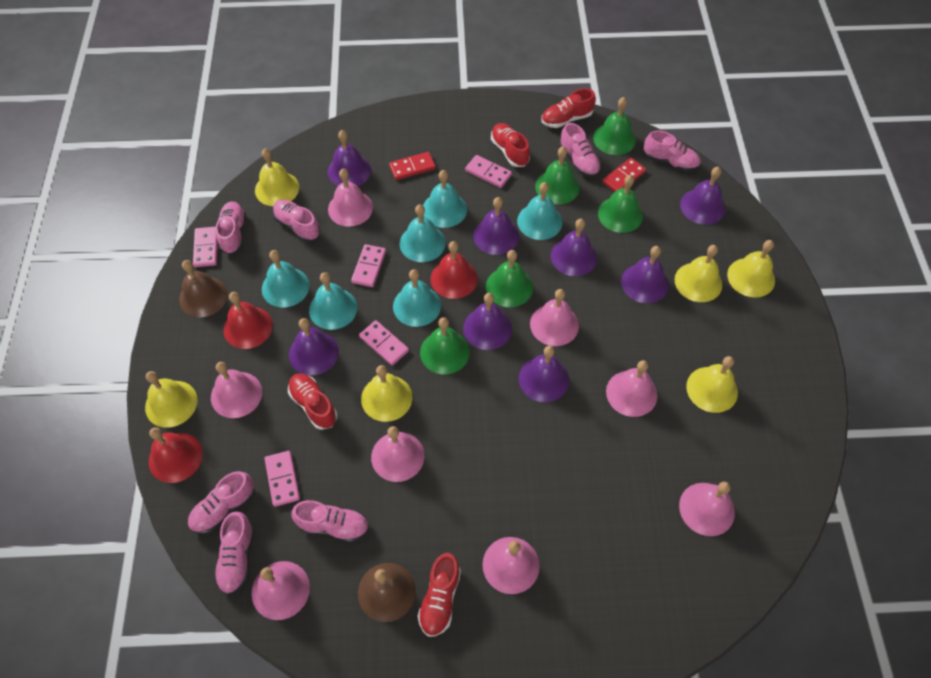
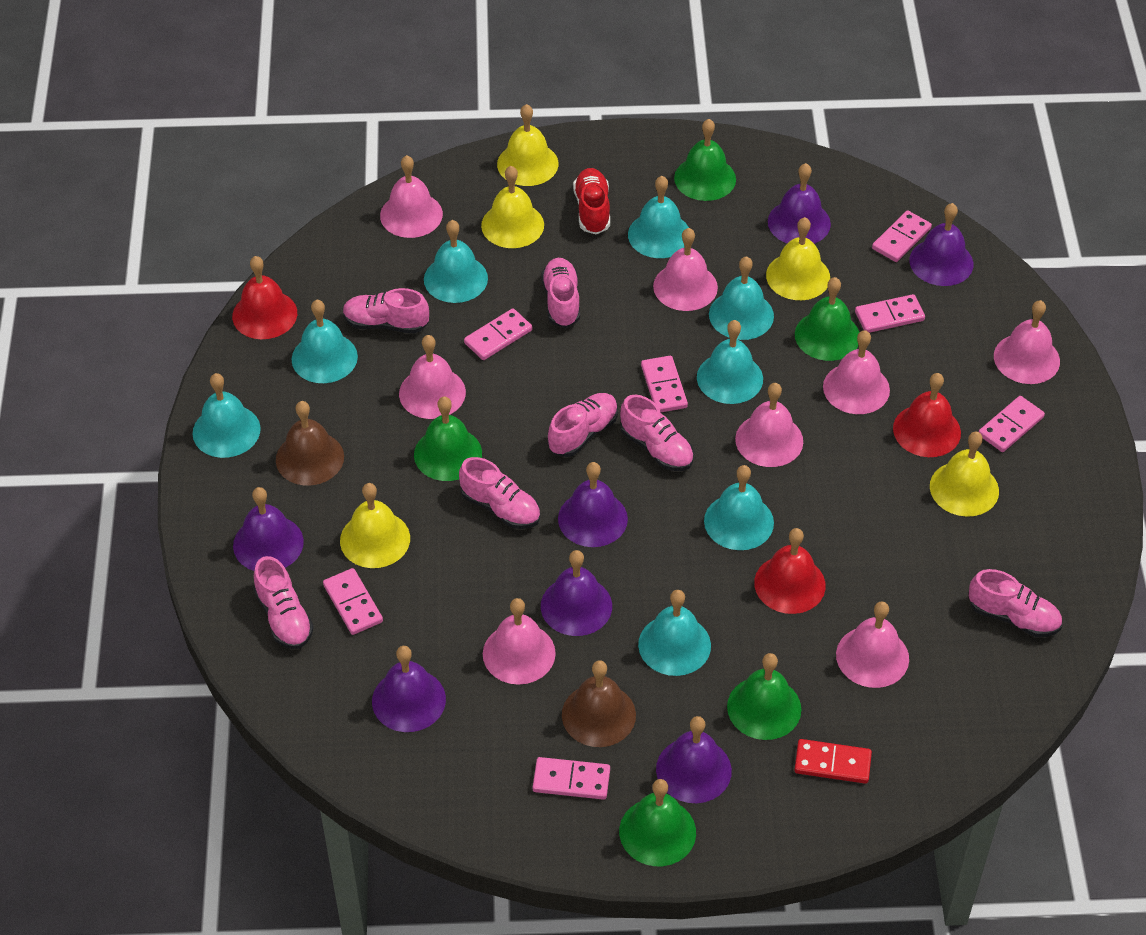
pink domino: 5 -> 7
purple bell: 8 -> 7
red domino: 2 -> 1
red shoe: 4 -> 1
turquoise bell: 6 -> 8
yellow bell: 6 -> 5

